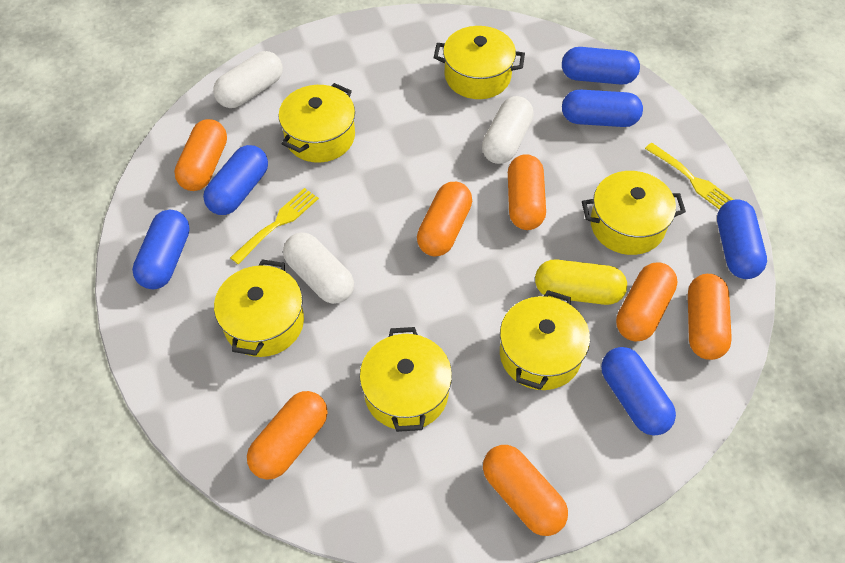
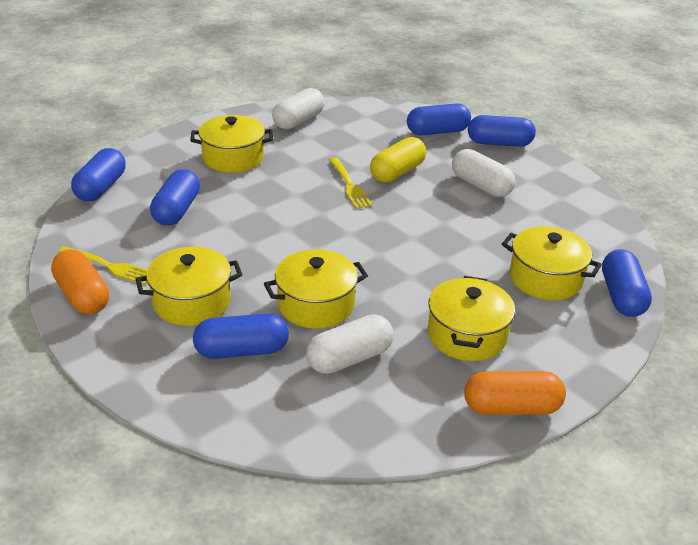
orange capsule: 7 -> 2
yellow pot: 6 -> 5

